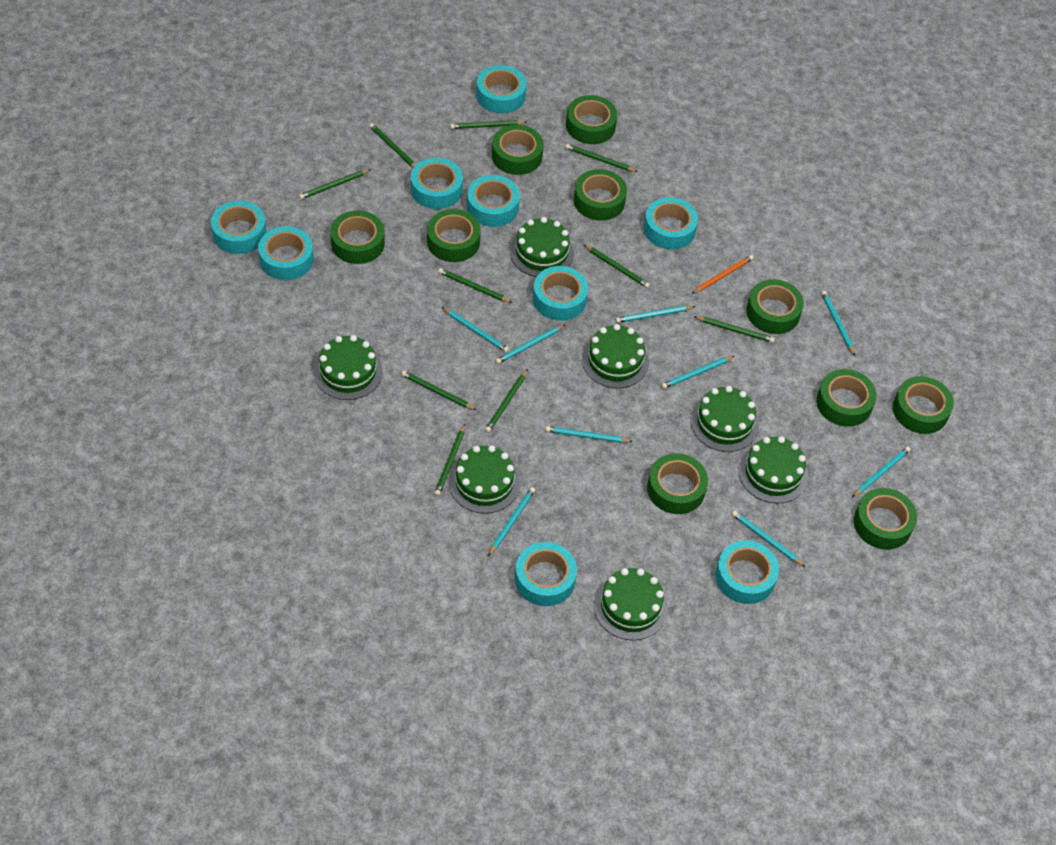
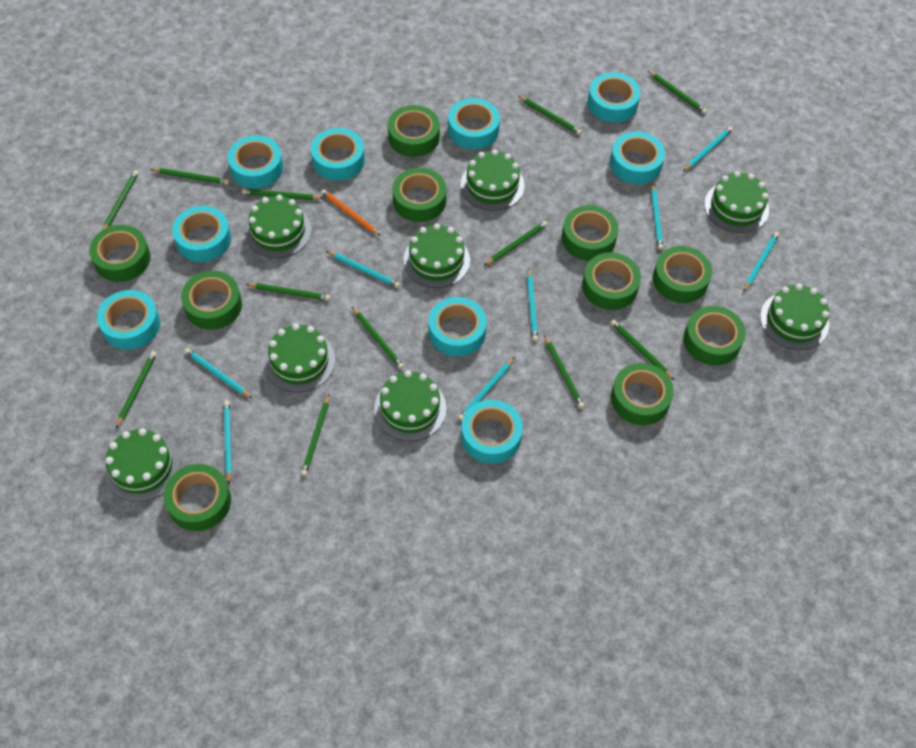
green cake: 7 -> 8
green pencil: 10 -> 12
turquoise pencil: 9 -> 8

